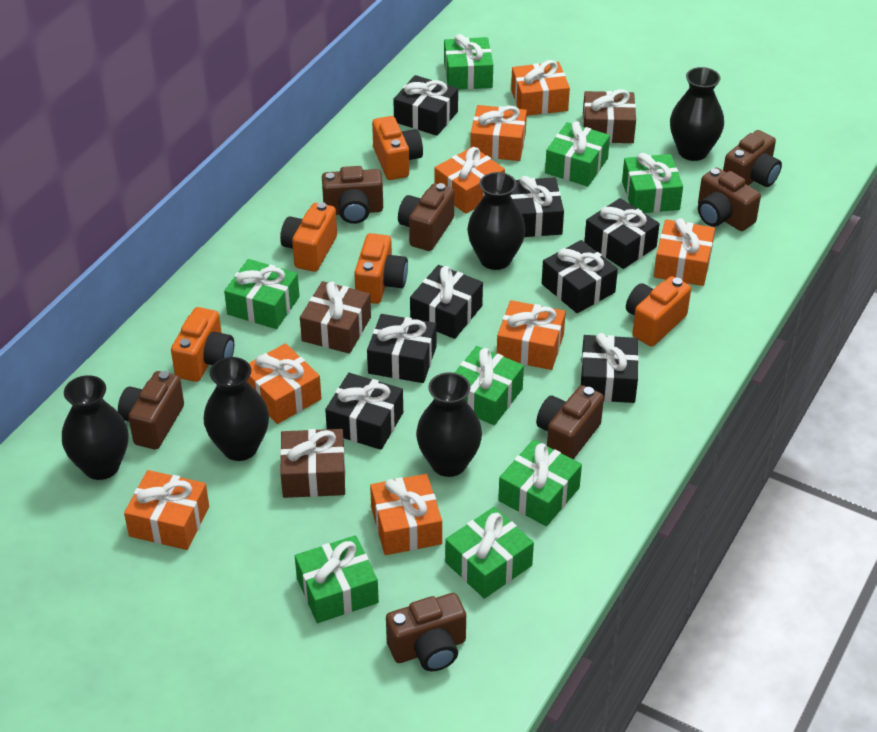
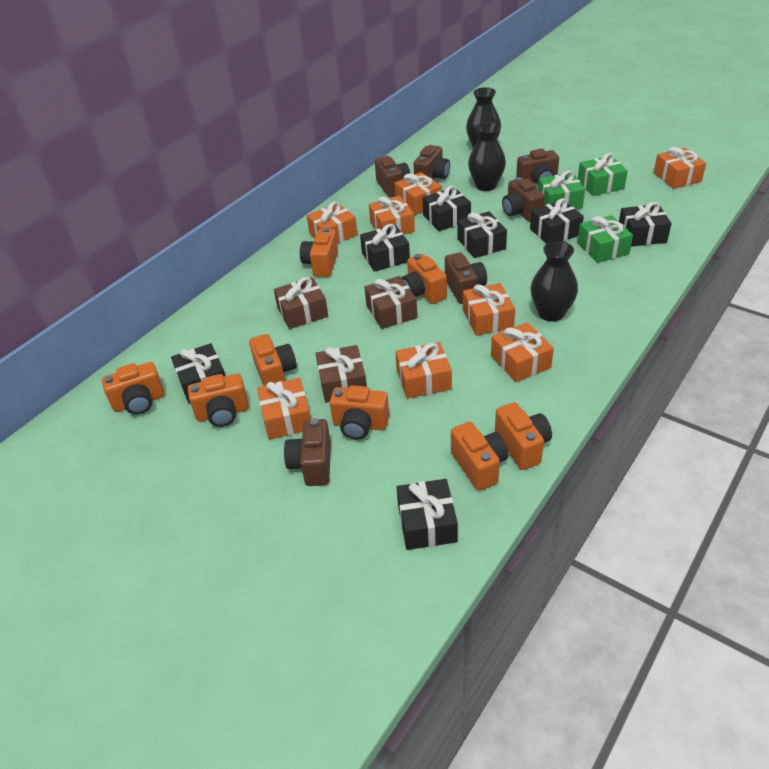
black gift: 8 -> 7
black vase: 5 -> 3
brown camera: 7 -> 6
green gift: 8 -> 3
orange camera: 5 -> 8

